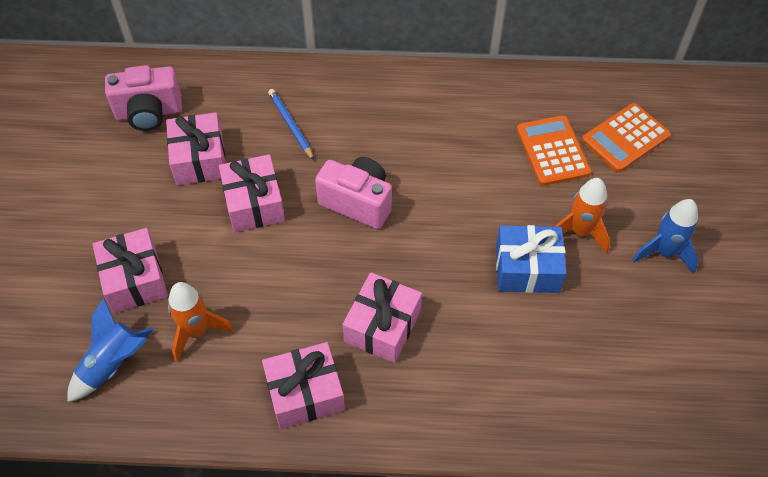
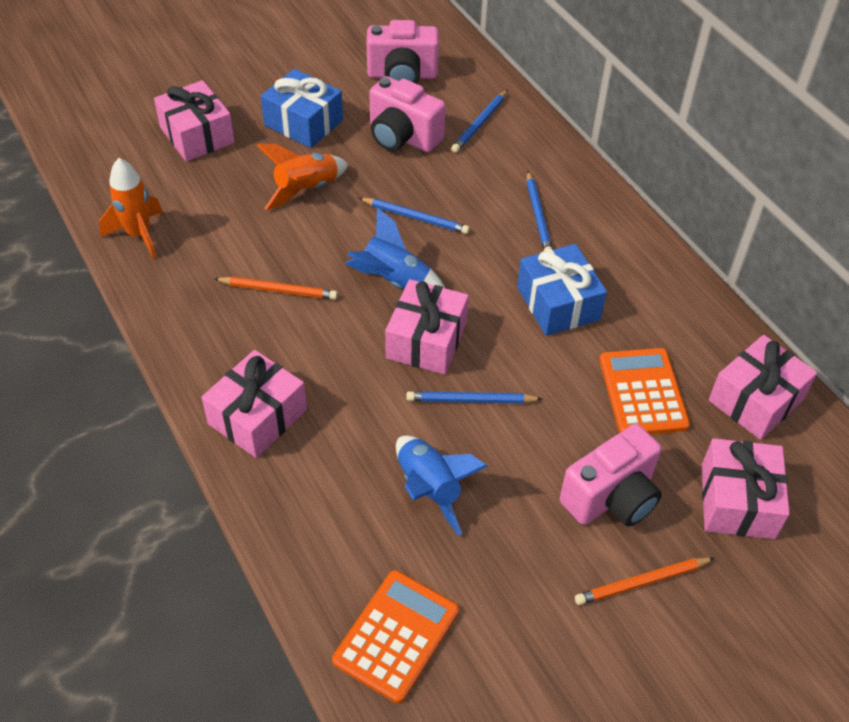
blue gift: 1 -> 2
blue pencil: 1 -> 4
orange pencil: 0 -> 2
pink camera: 2 -> 3

